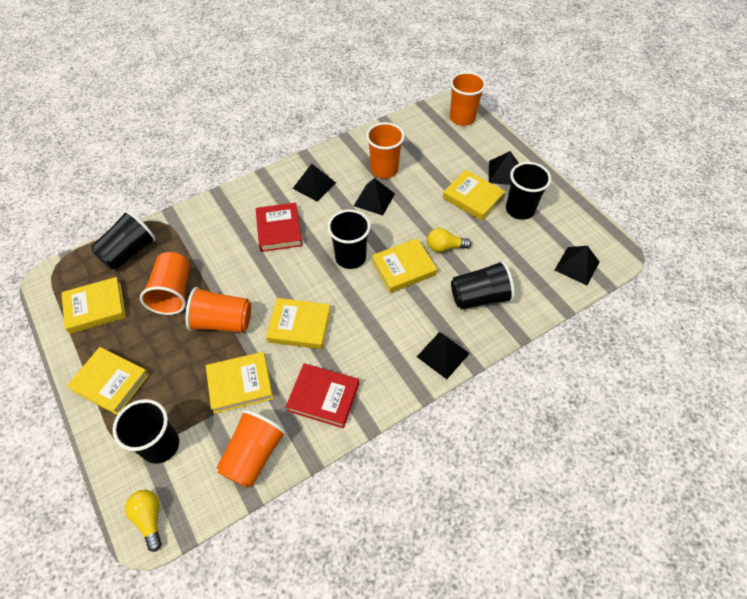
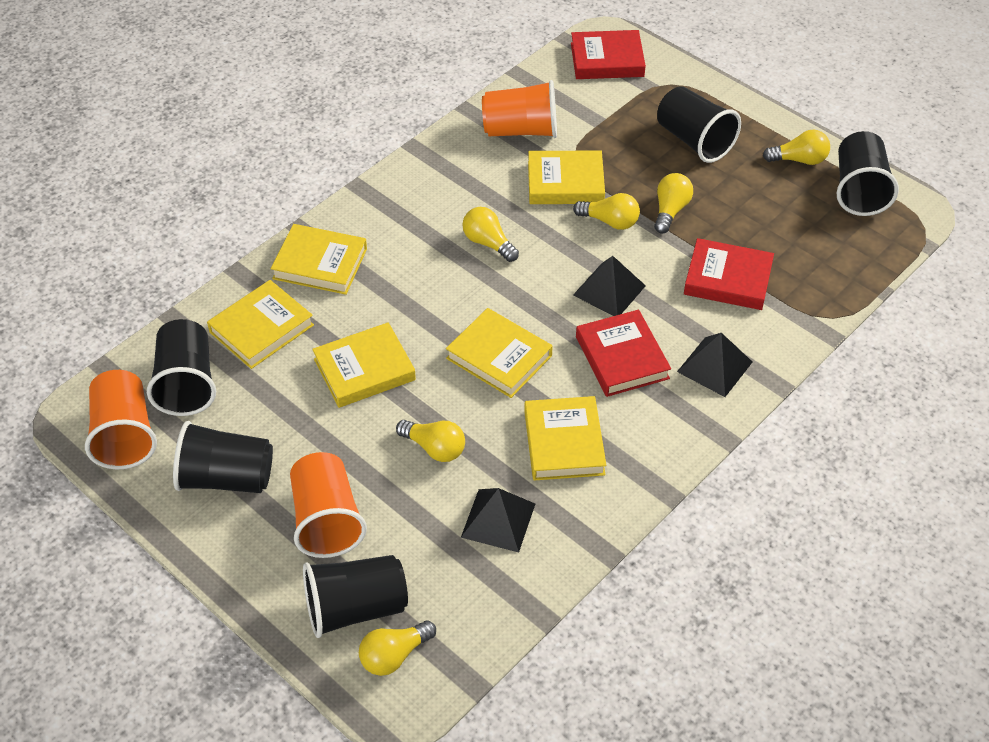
black pyramid: 5 -> 3
orange cup: 5 -> 3
red book: 2 -> 3
yellow light bulb: 2 -> 6

